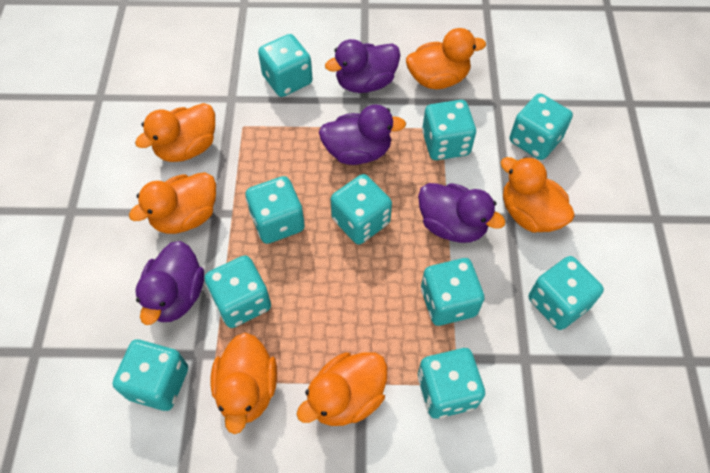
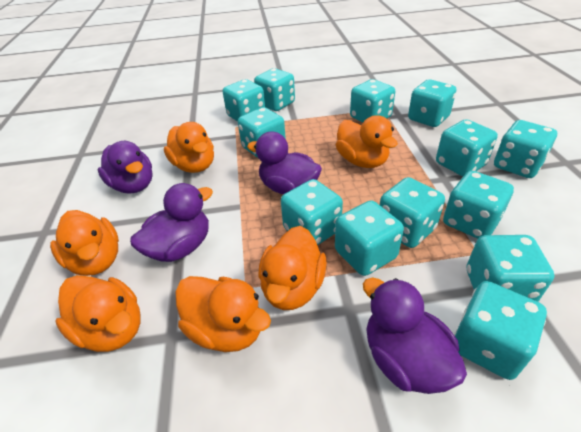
turquoise dice: 10 -> 13

